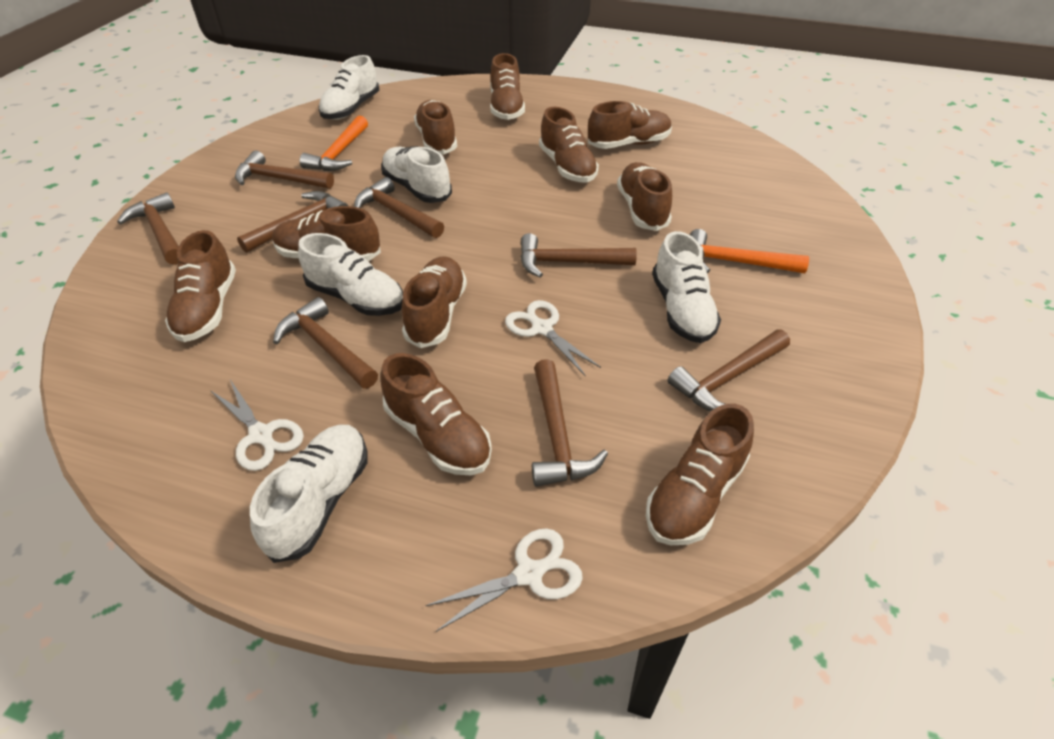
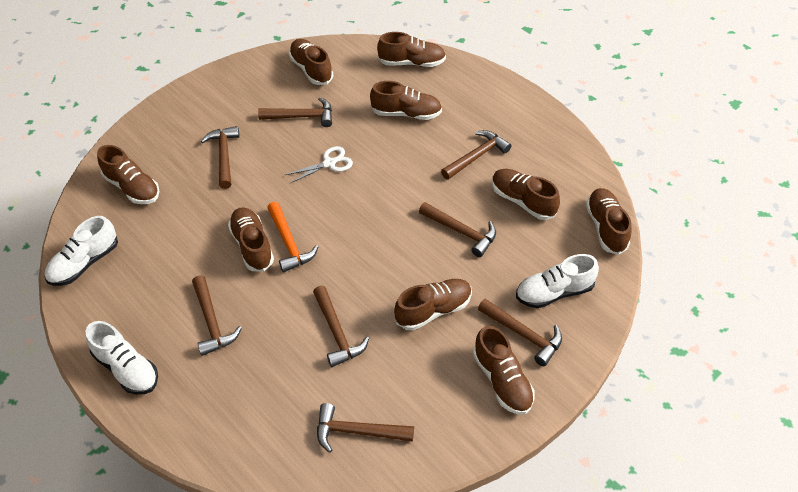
brown shoe: 10 -> 9
orange hammer: 2 -> 1
white scissors: 3 -> 1
white shoe: 5 -> 3

